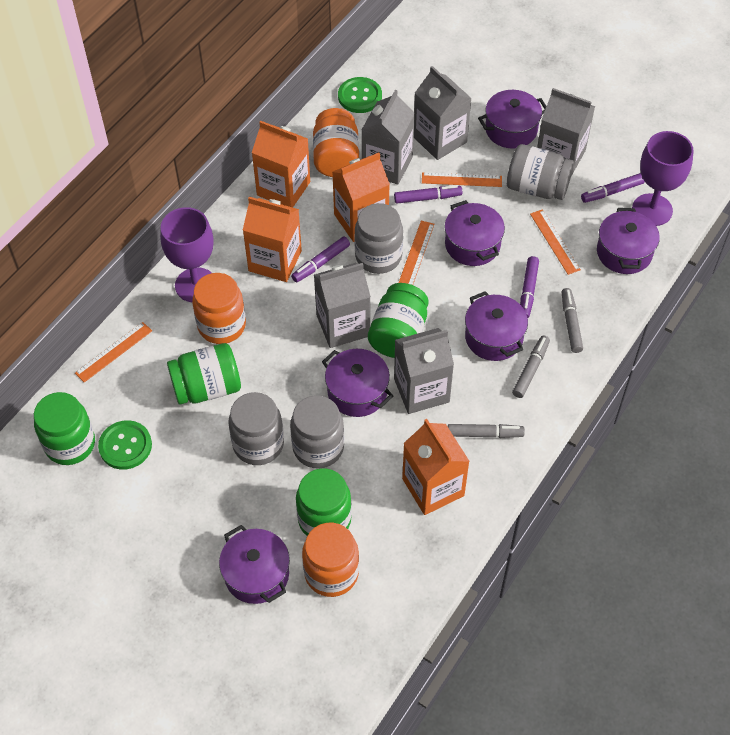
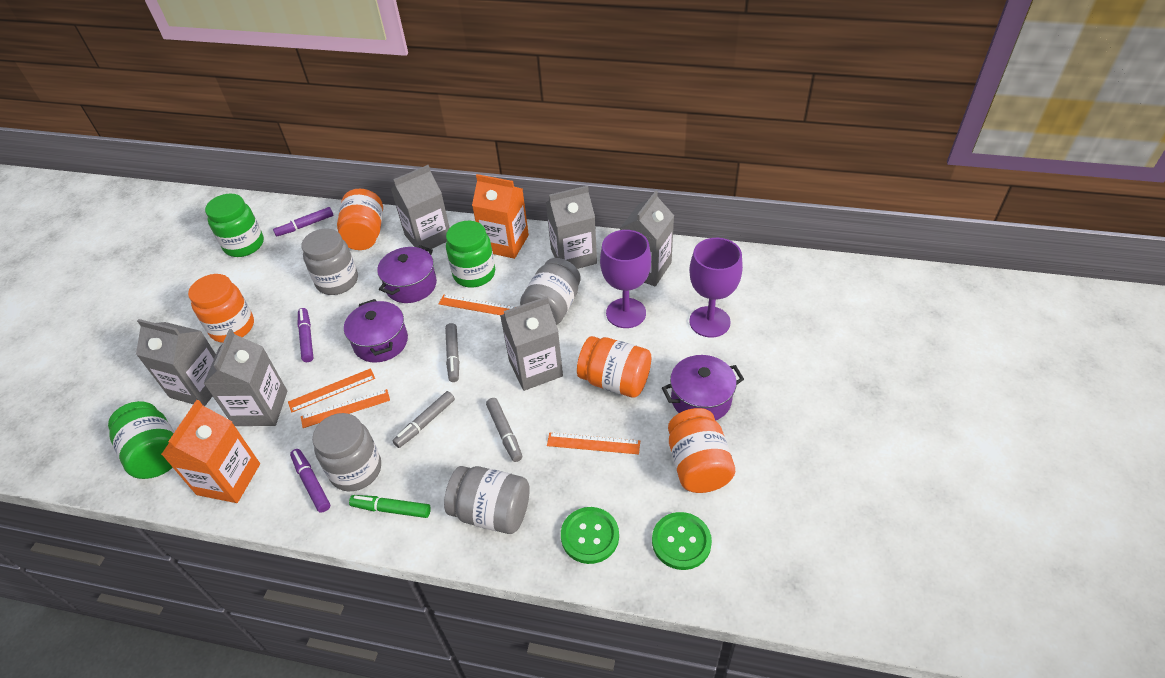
green jar: 4 -> 3
green marker: 0 -> 1
grey carton: 5 -> 6
orange carton: 4 -> 2
orange jar: 3 -> 4
purple marker: 4 -> 3
purple pot: 6 -> 3

